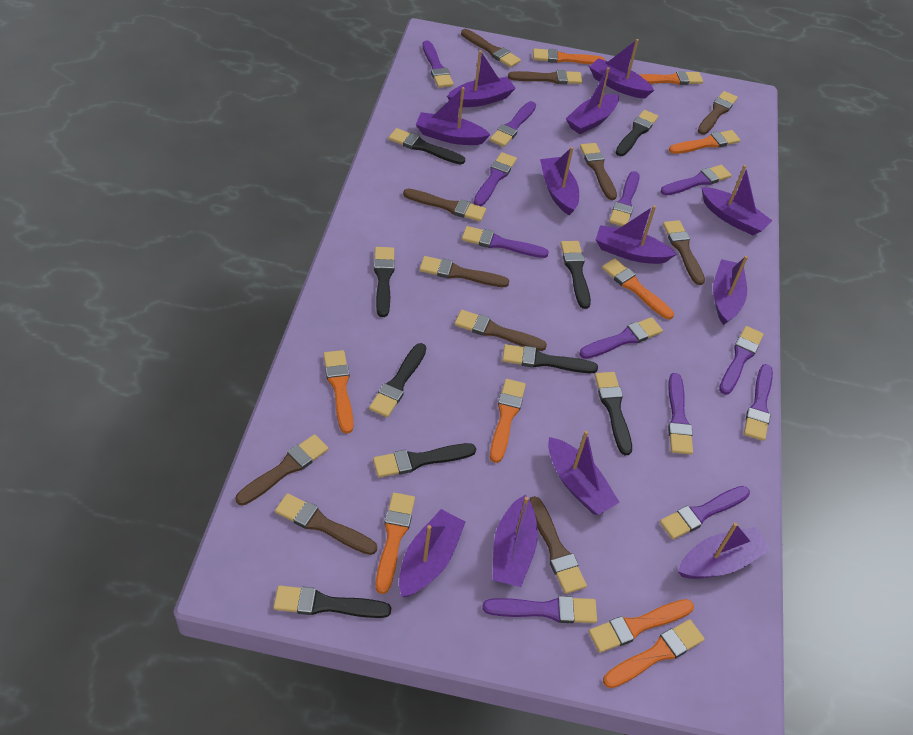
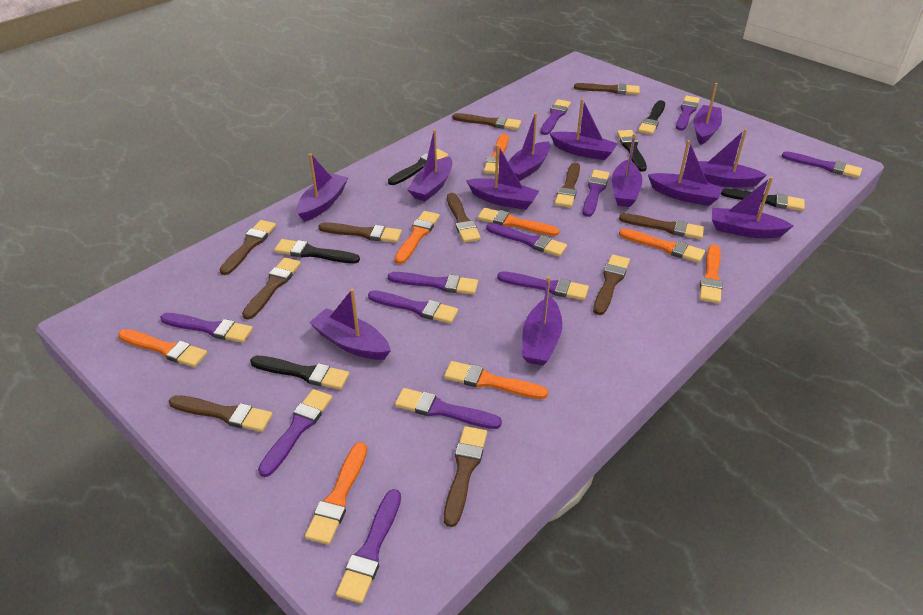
black brush: 9 -> 6
orange brush: 9 -> 8

